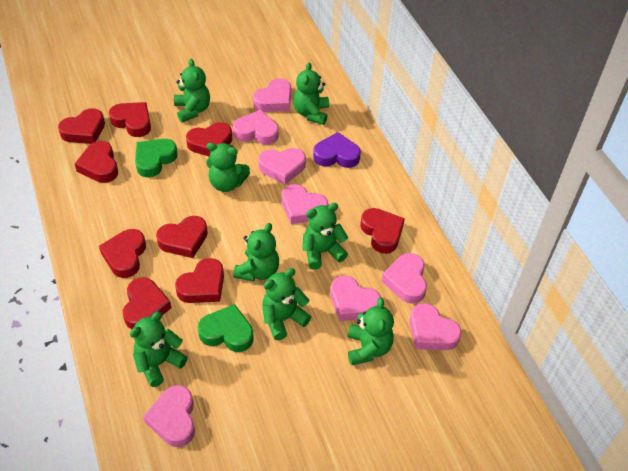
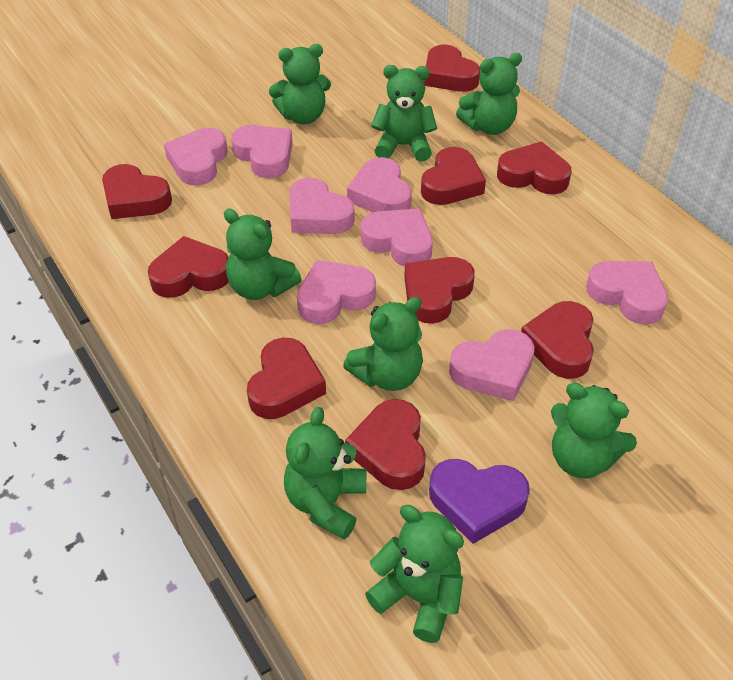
green heart: 2 -> 0

